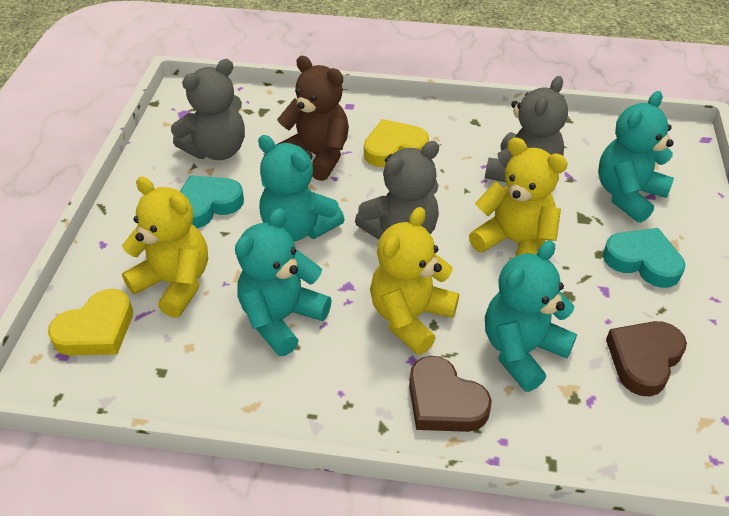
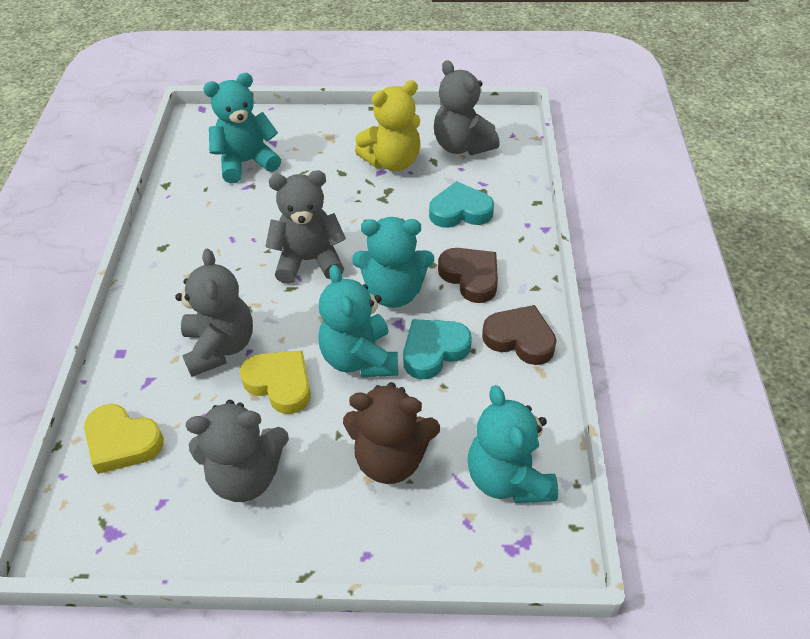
grey teddy bear: 3 -> 4
yellow teddy bear: 3 -> 1

